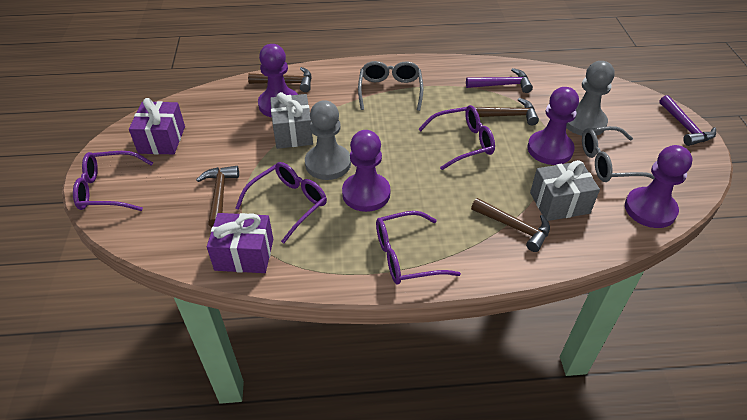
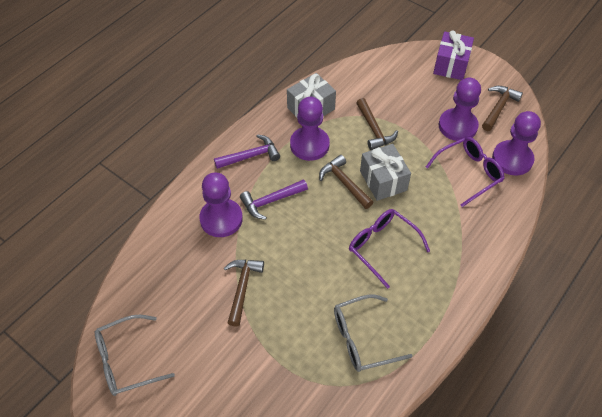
grey pawn: 2 -> 0
purple gift: 2 -> 1
purple glasses: 4 -> 2

